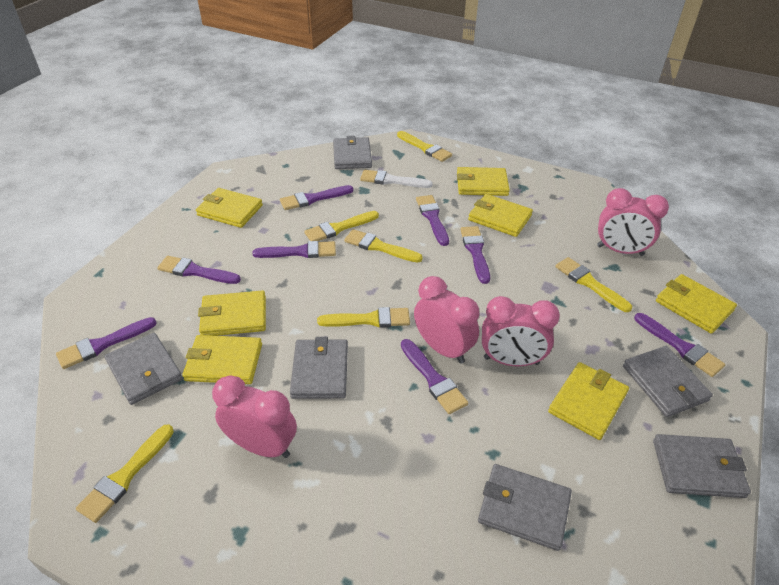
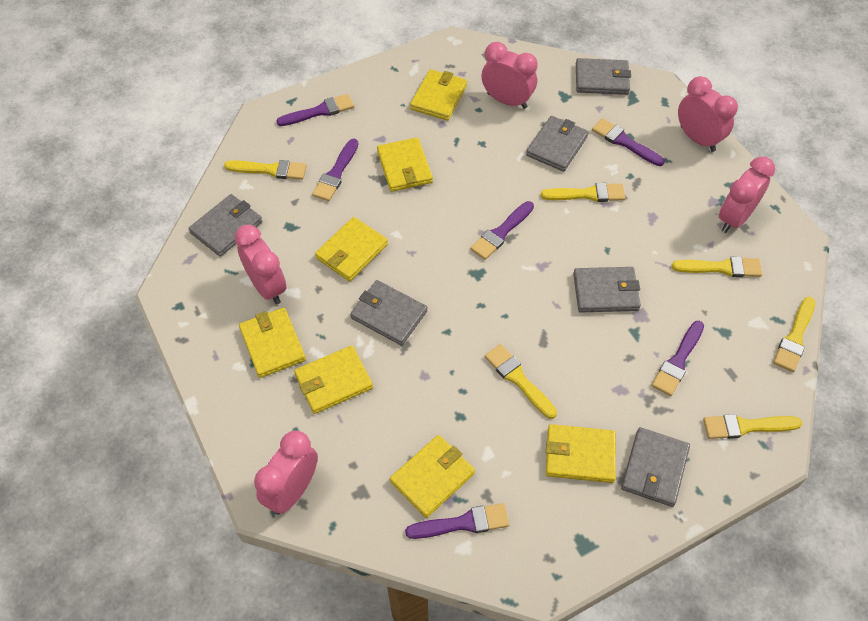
pink clock: 4 -> 5
purple brush: 8 -> 6
white brush: 1 -> 0

